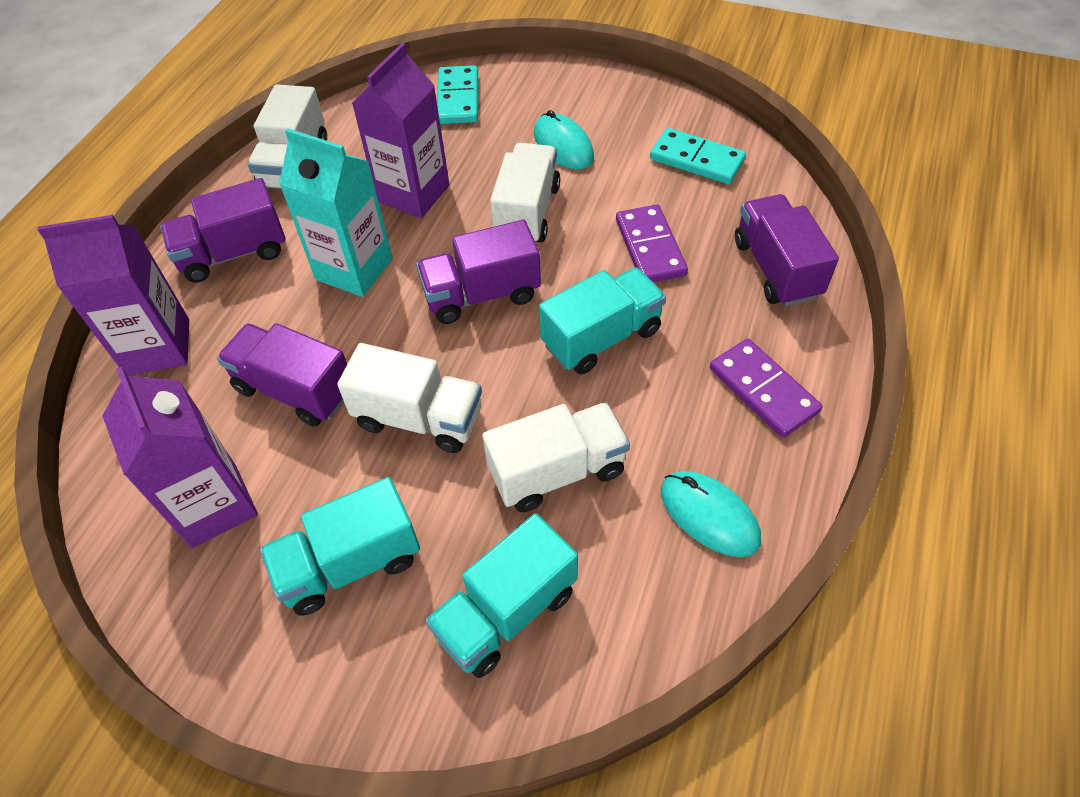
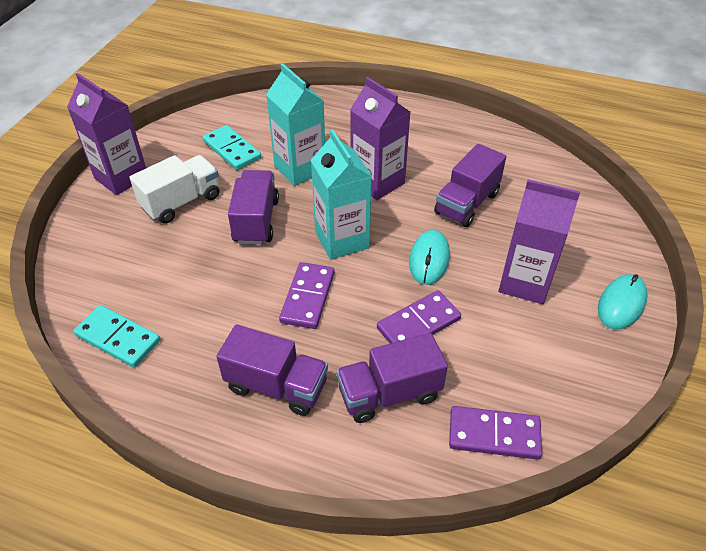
purple domino: 2 -> 3
turquoise carton: 1 -> 2
turquoise truck: 3 -> 0
white truck: 4 -> 1

